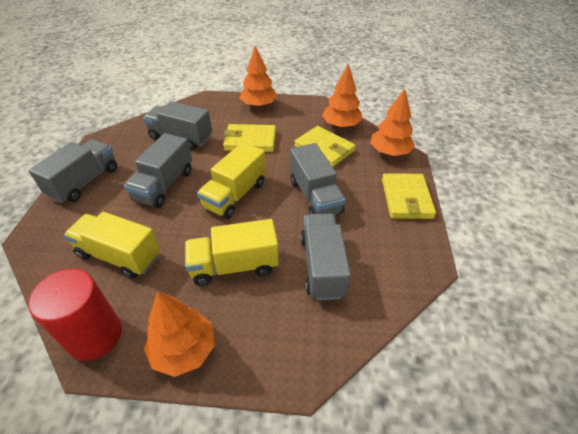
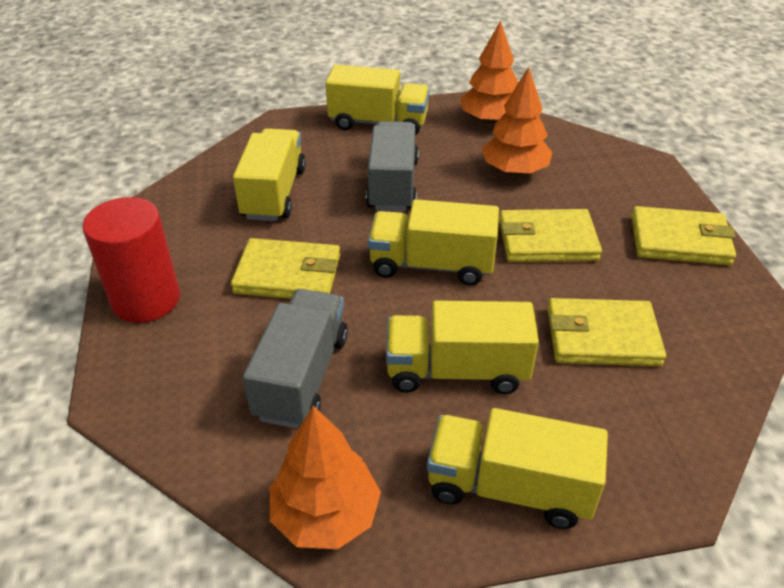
grey truck: 5 -> 2
orange tree: 4 -> 3
yellow truck: 3 -> 5
yellow wallet: 3 -> 4

